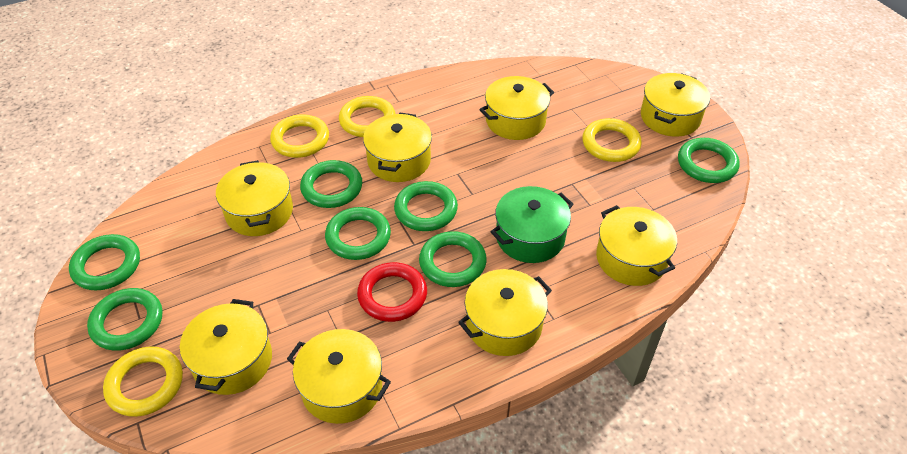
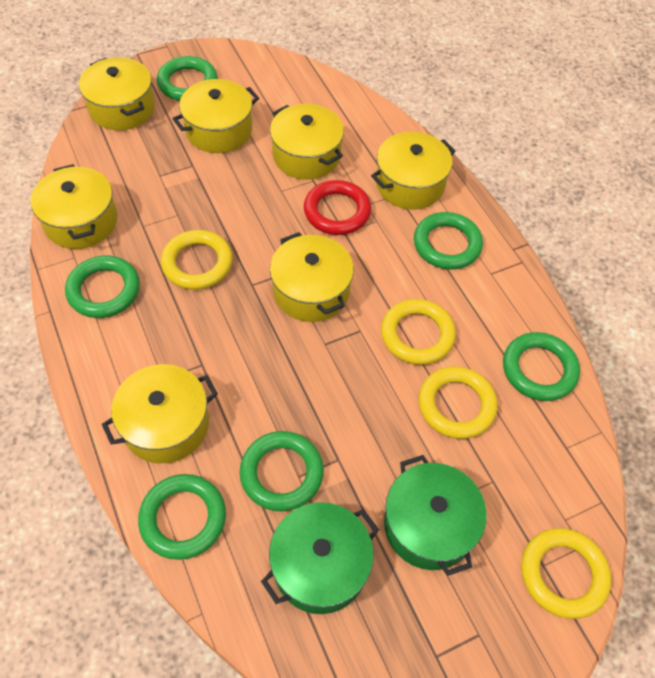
green pot: 1 -> 2
green ring: 7 -> 6
yellow pot: 8 -> 7

